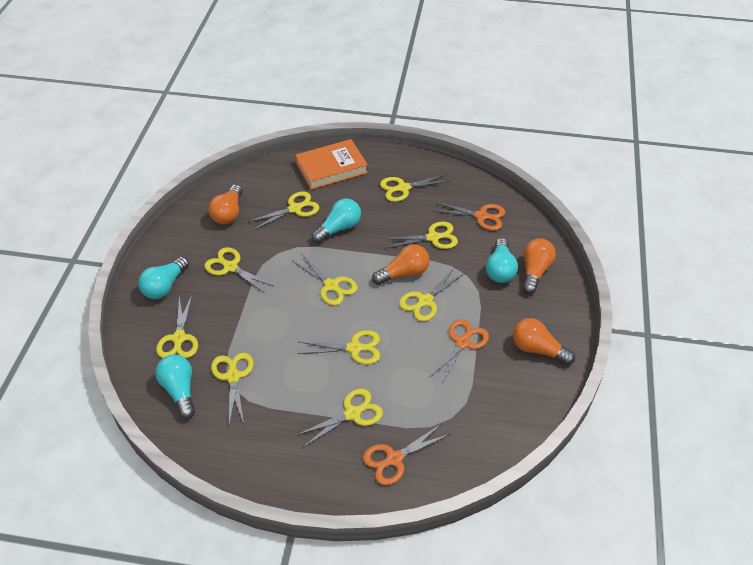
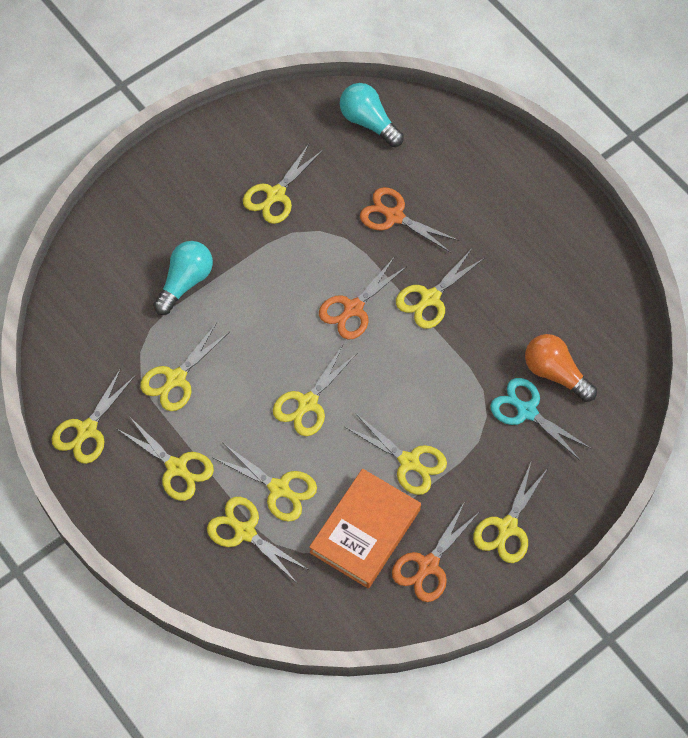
orange light bulb: 4 -> 1
turquoise light bulb: 4 -> 2
turquoise scissors: 0 -> 1

